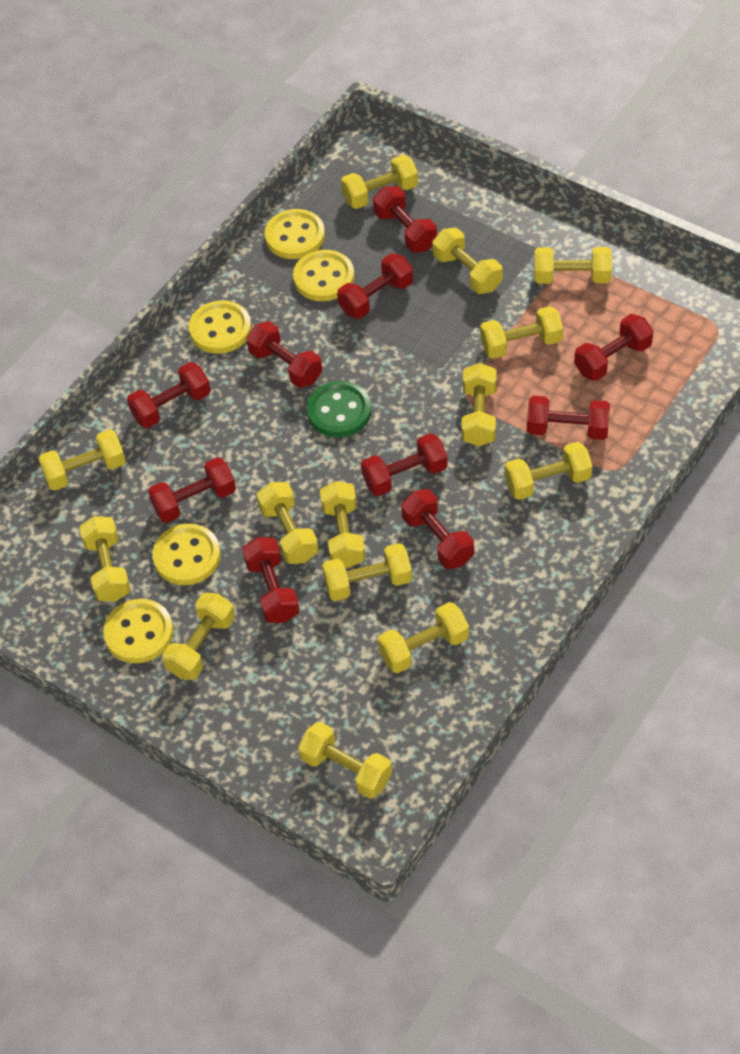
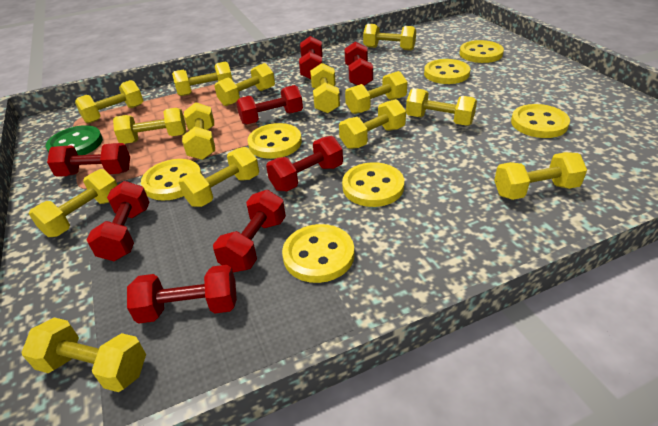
red dumbbell: 10 -> 8
yellow button: 5 -> 7

